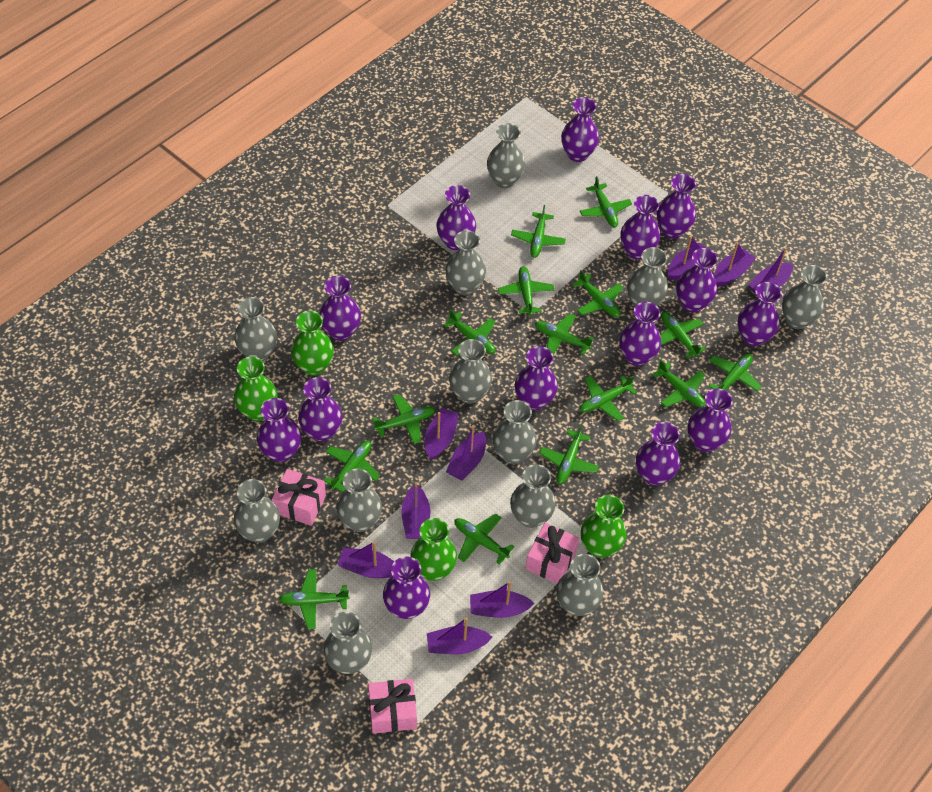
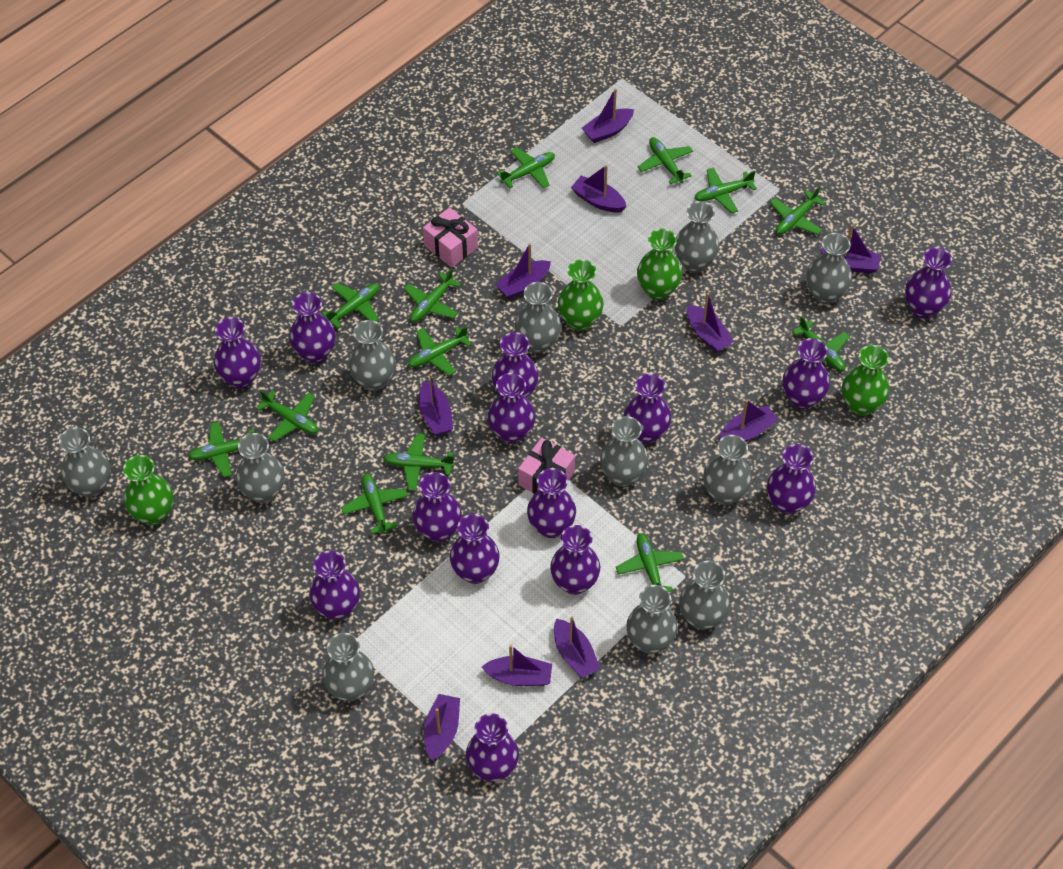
green plane: 15 -> 13
grey vase: 12 -> 11
pink gift: 3 -> 2
purple boat: 9 -> 10

